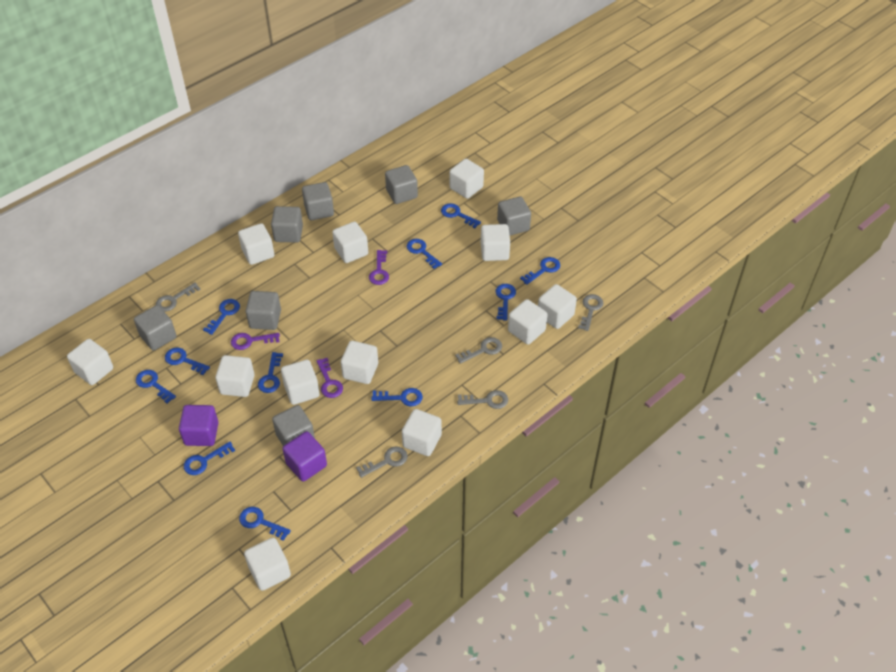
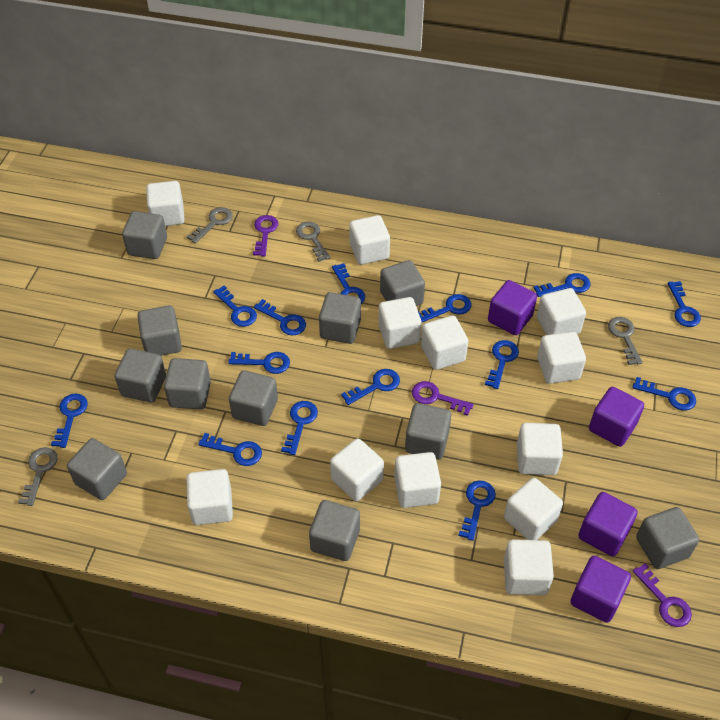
blue key: 11 -> 14
grey cube: 7 -> 11
grey key: 5 -> 4
purple cube: 2 -> 4

